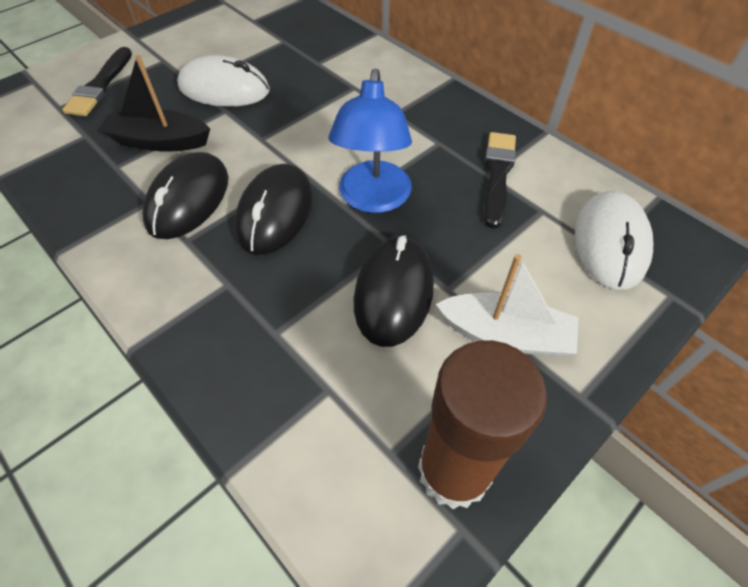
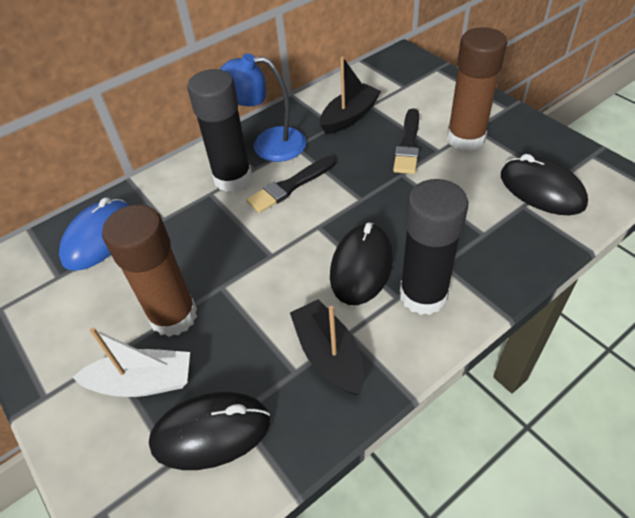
black boat: 1 -> 2
black glue stick: 0 -> 2
blue mouse: 0 -> 1
brown glue stick: 1 -> 2
white mouse: 2 -> 0

